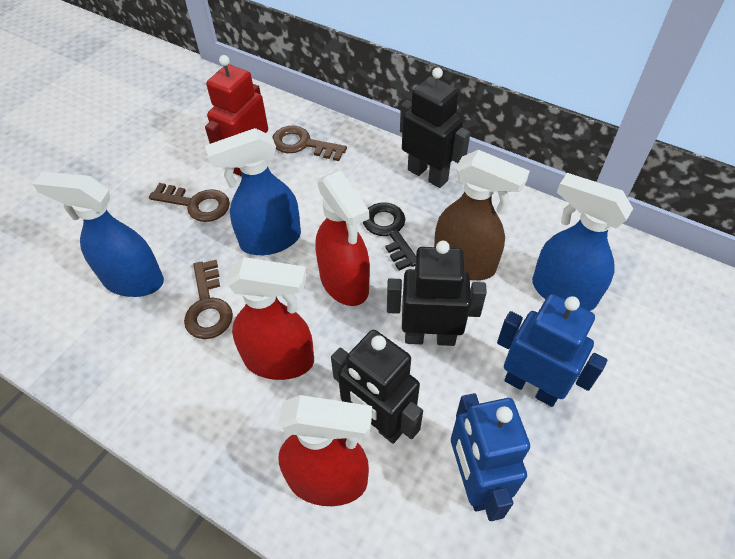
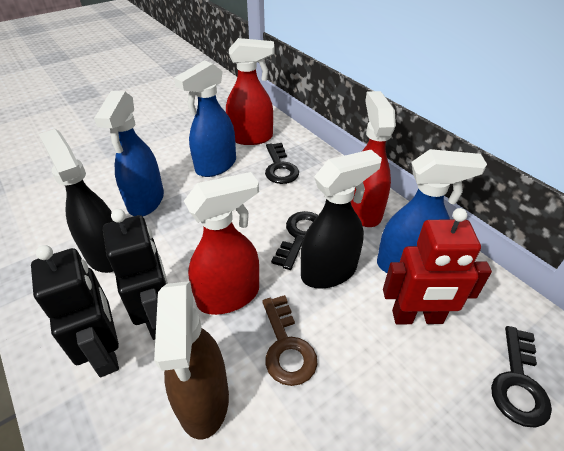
black key: 1 -> 3
black robot: 3 -> 2
black spray bottle: 0 -> 2
blue robot: 2 -> 0
brown key: 3 -> 1

